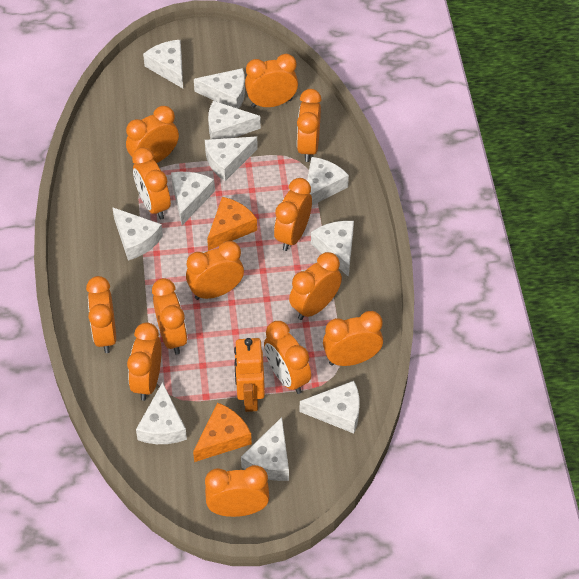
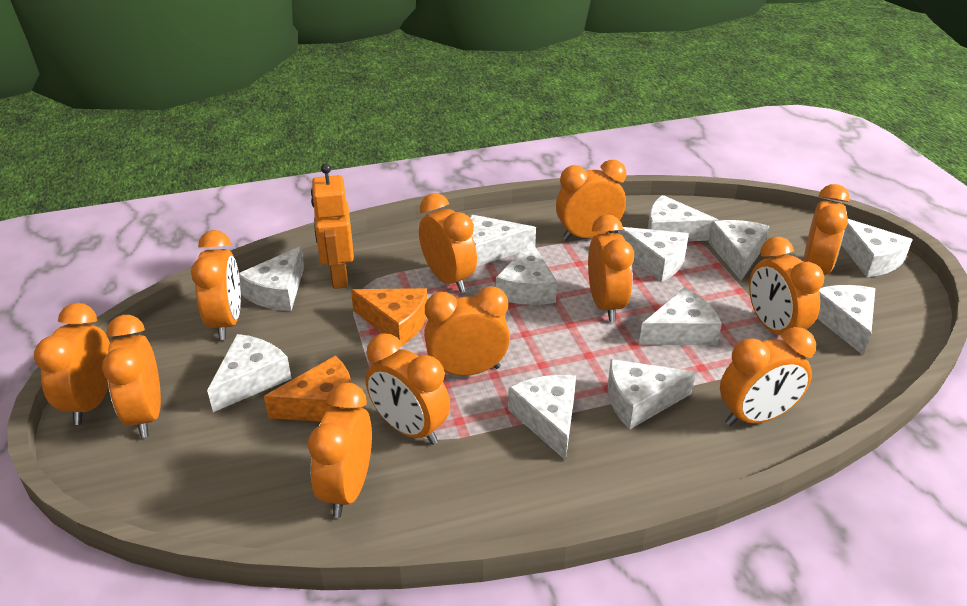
orange clock: 13 -> 12
white cheese: 11 -> 12

